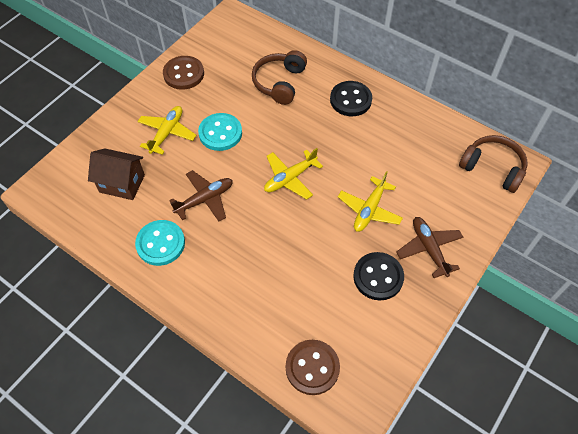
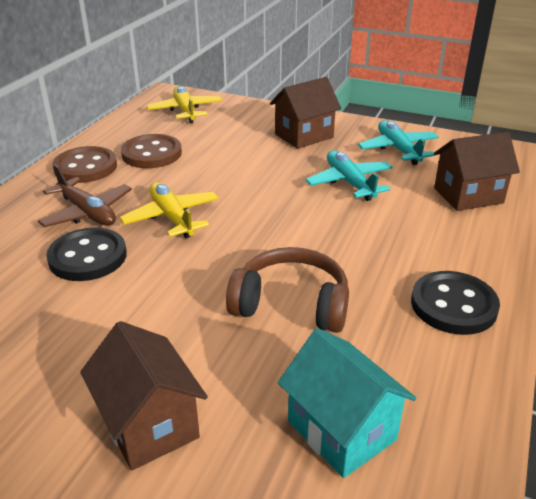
brown headphones: 2 -> 1
brown house: 1 -> 3
brown plane: 2 -> 1
turquoise button: 2 -> 0
turquoise house: 0 -> 1
turquoise plane: 0 -> 2
yellow plane: 3 -> 2

